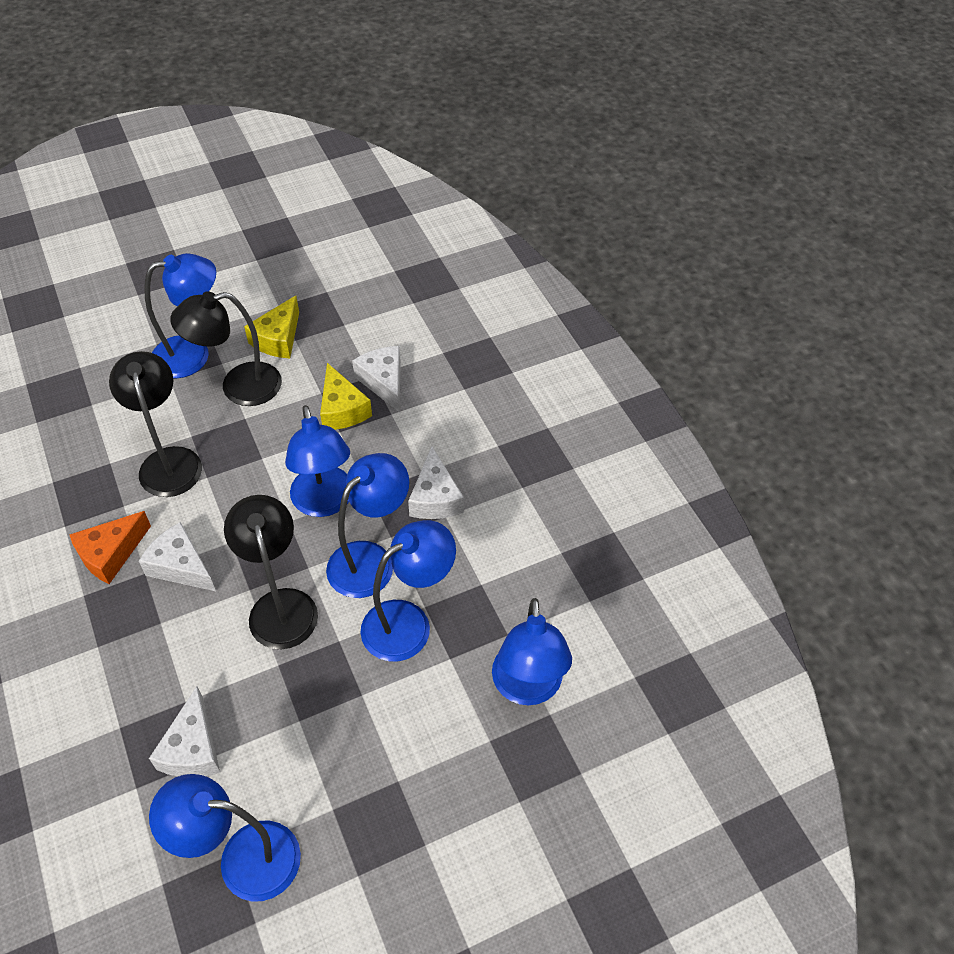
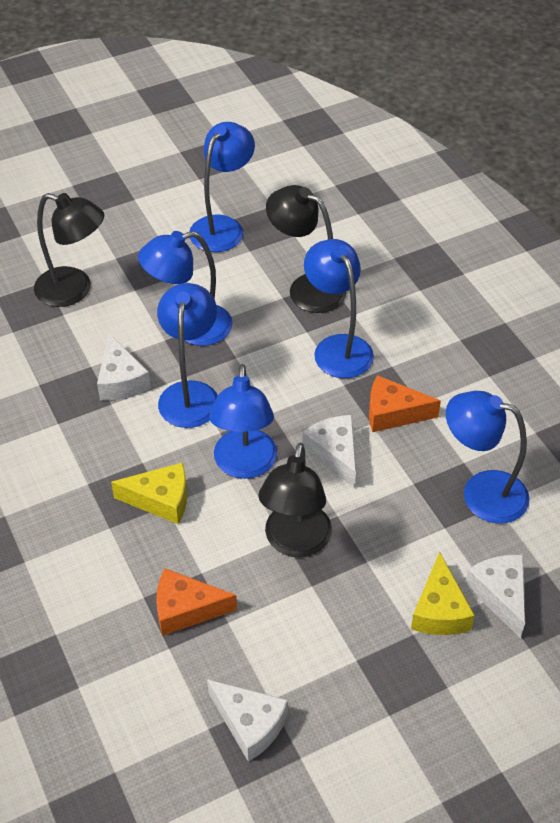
orange cheese: 1 -> 2

